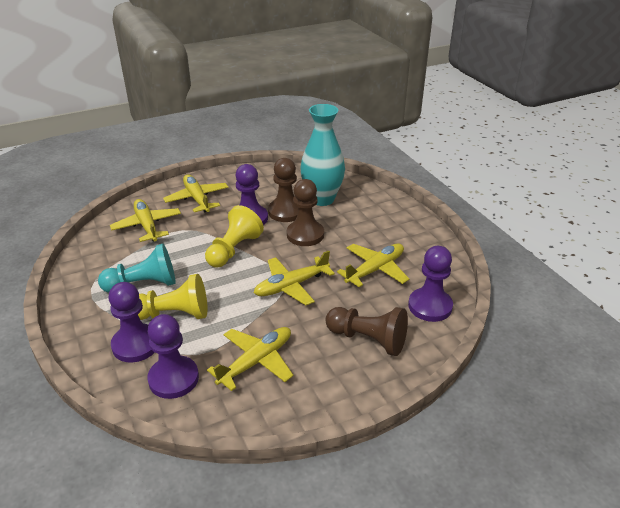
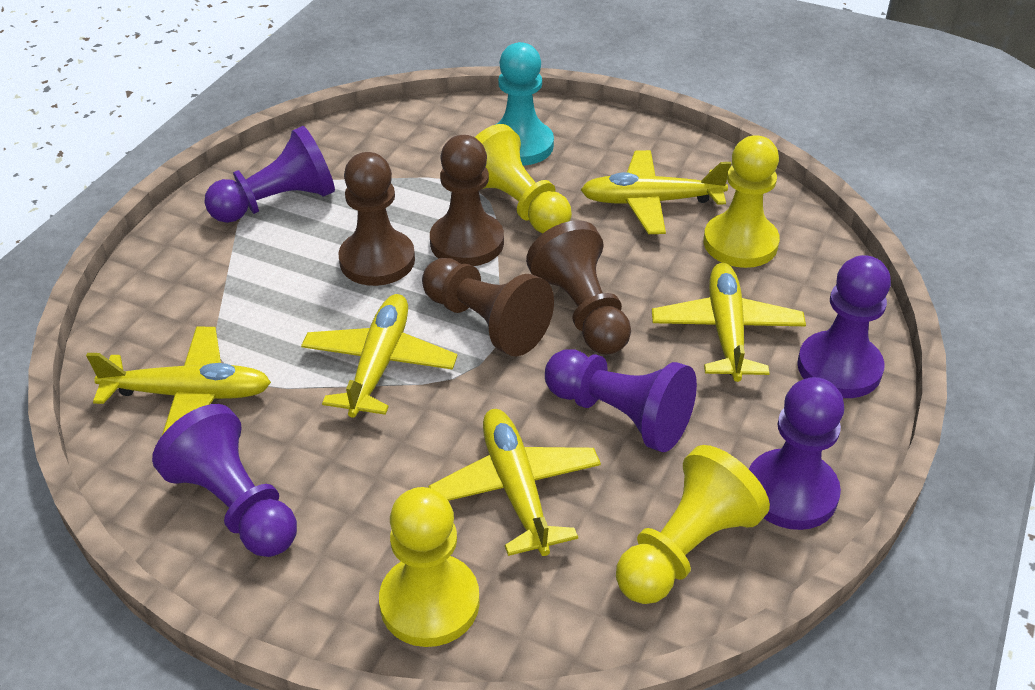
brown pawn: 3 -> 4
purple pawn: 4 -> 5
turquoise vase: 1 -> 0
yellow pawn: 2 -> 4

